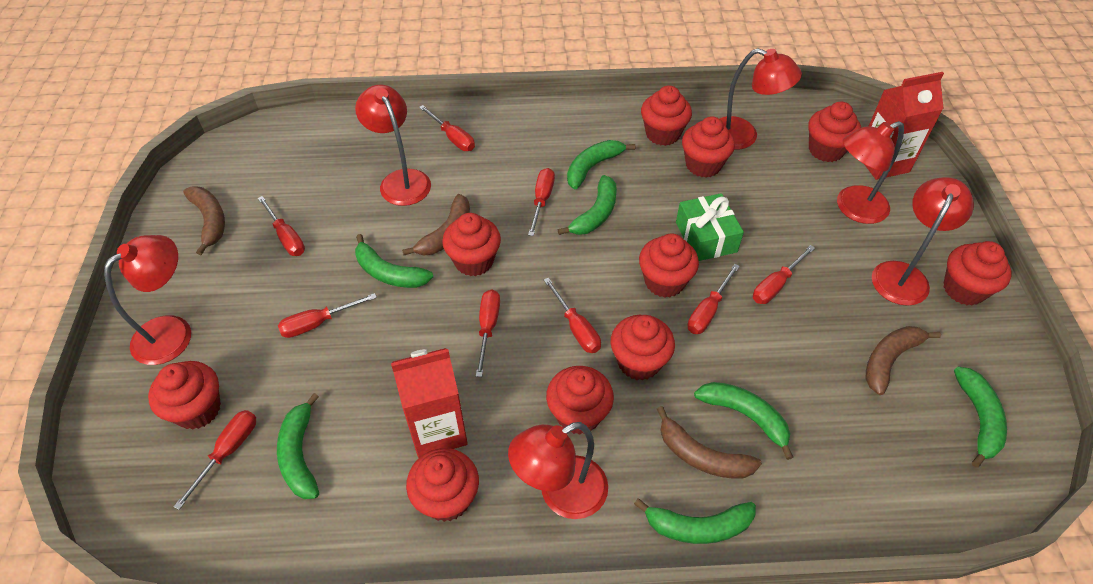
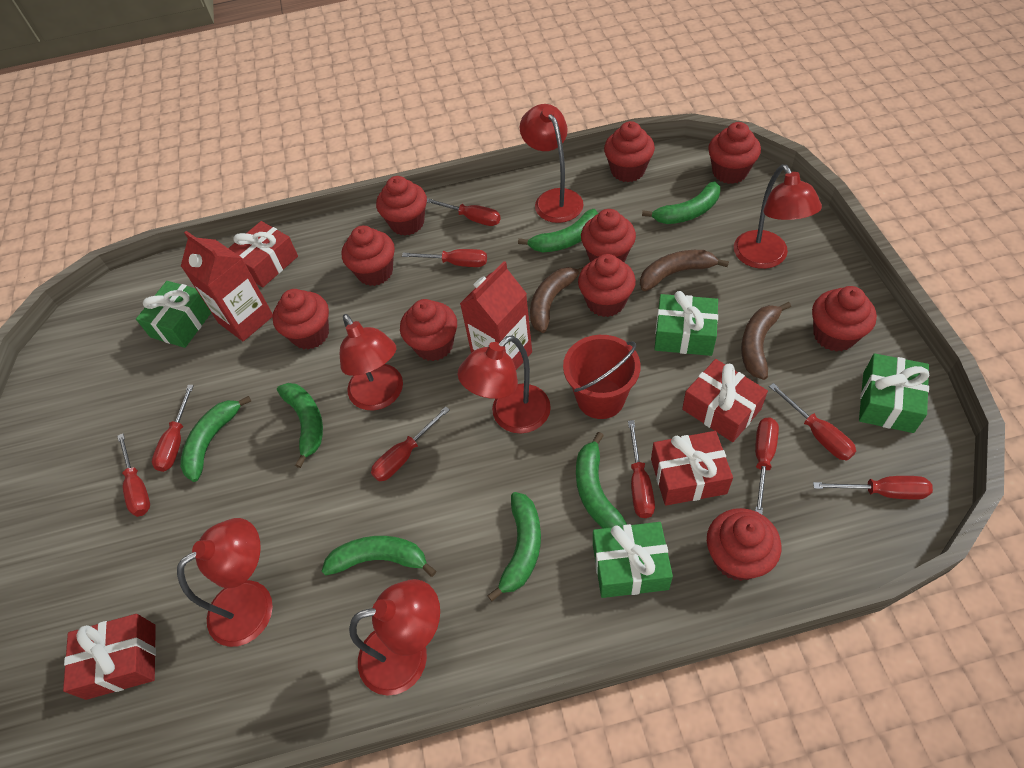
brown banana: 4 -> 3
green gift: 1 -> 4
red bucket: 0 -> 1
red gift: 0 -> 4

